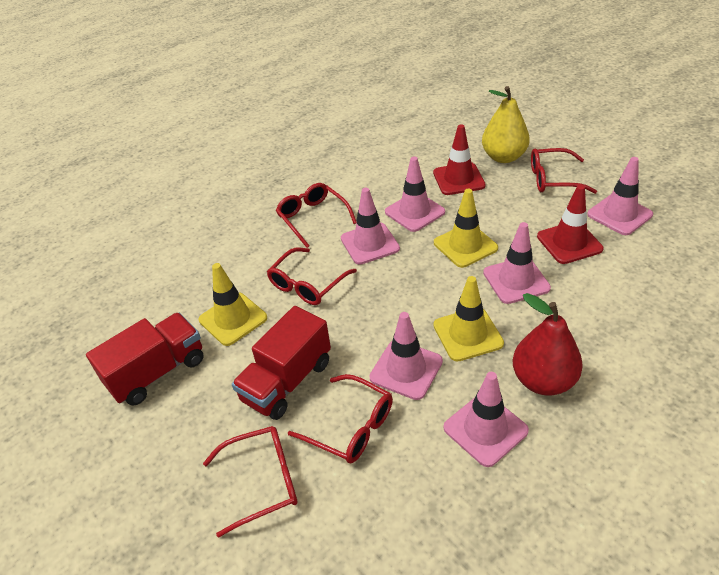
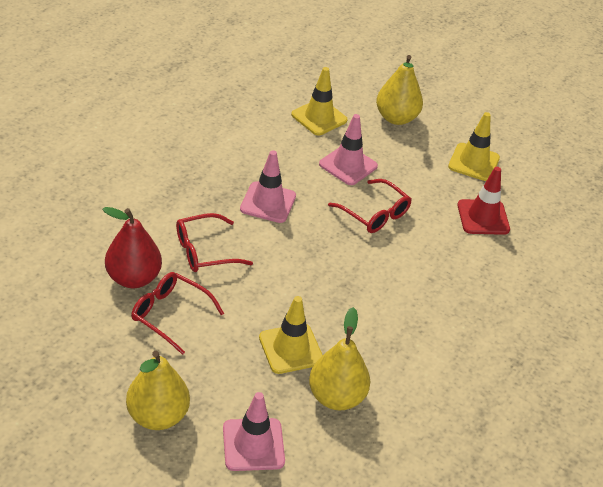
pink traffic cone: 6 -> 3
red glasses: 5 -> 3
red traffic cone: 2 -> 1
red truck: 2 -> 0
yellow pear: 1 -> 3

